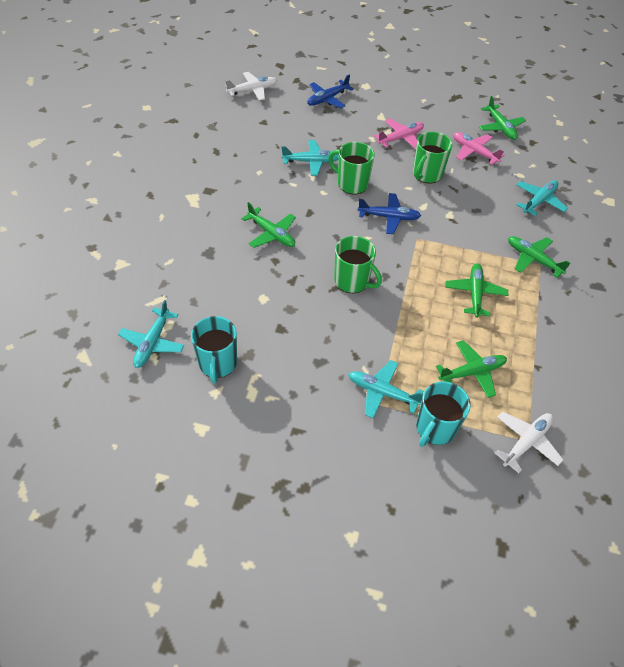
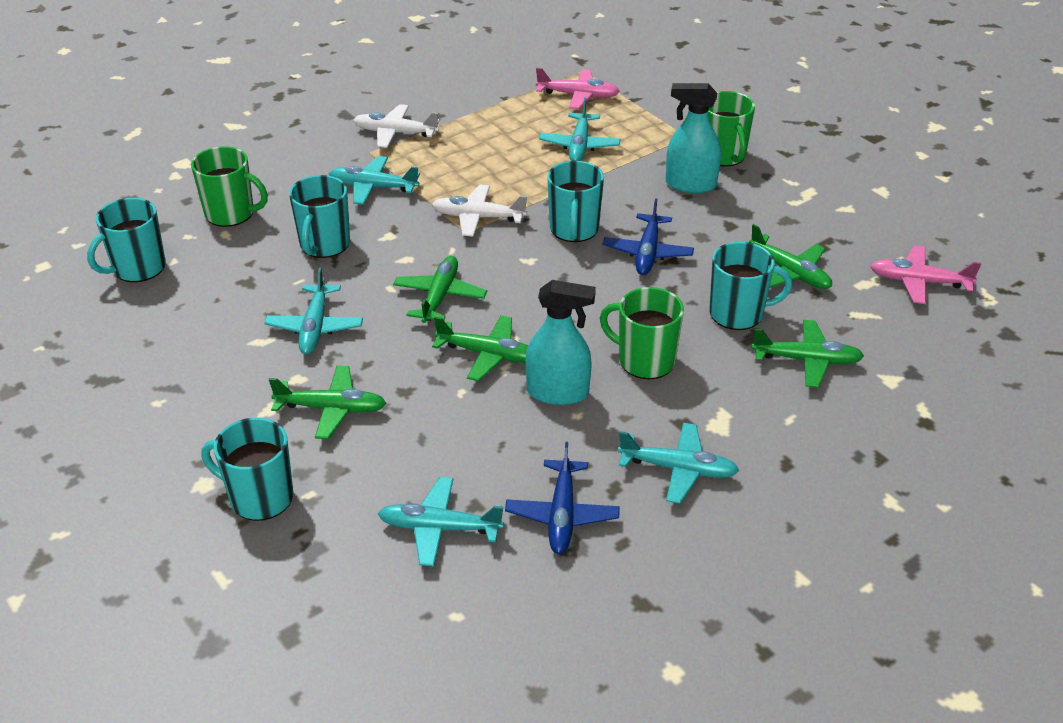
turquoise mug: 2 -> 5
turquoise plane: 4 -> 5
turquoise spray bottle: 0 -> 2

